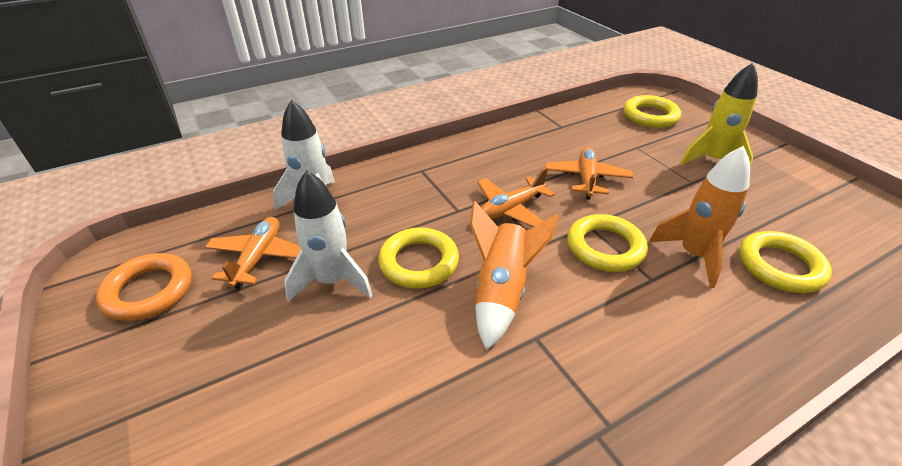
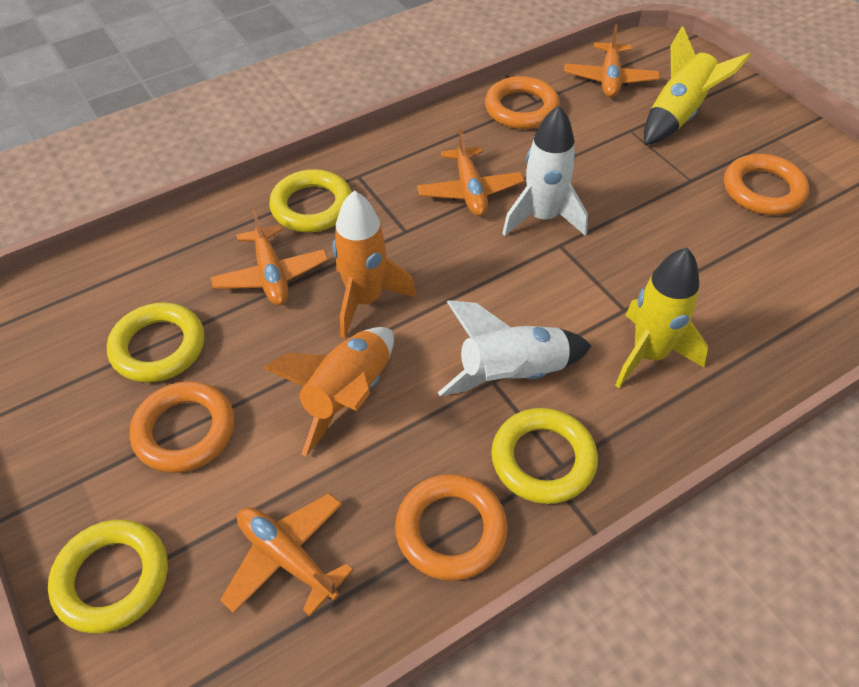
orange plane: 3 -> 4
orange ring: 1 -> 4
yellow rocket: 1 -> 2

